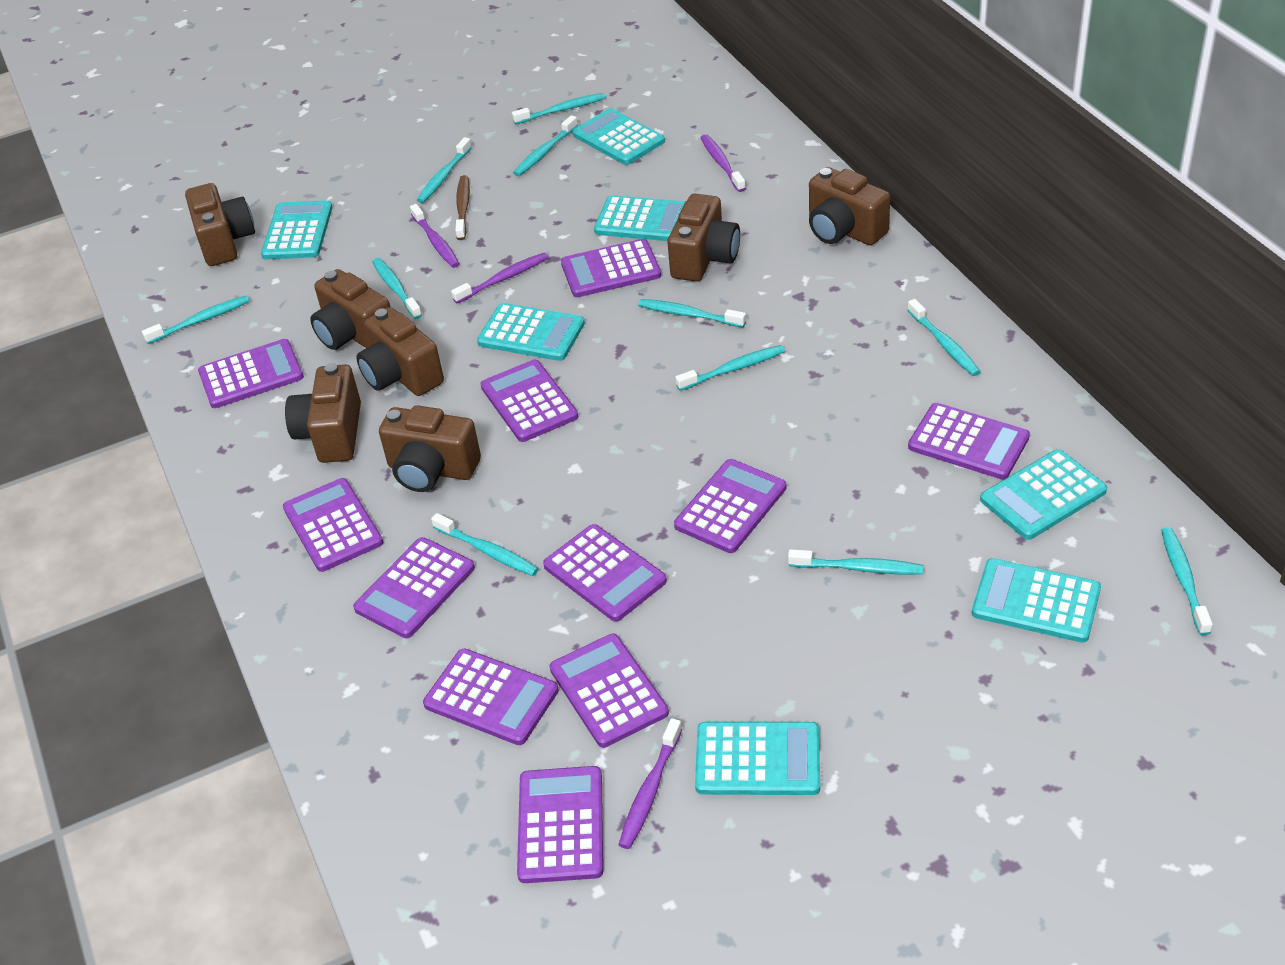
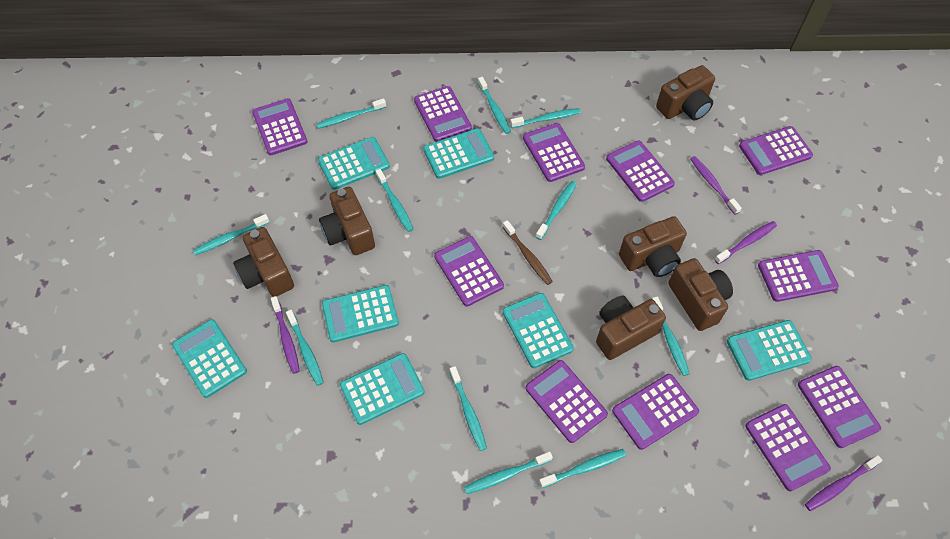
brown camera: 7 -> 6

